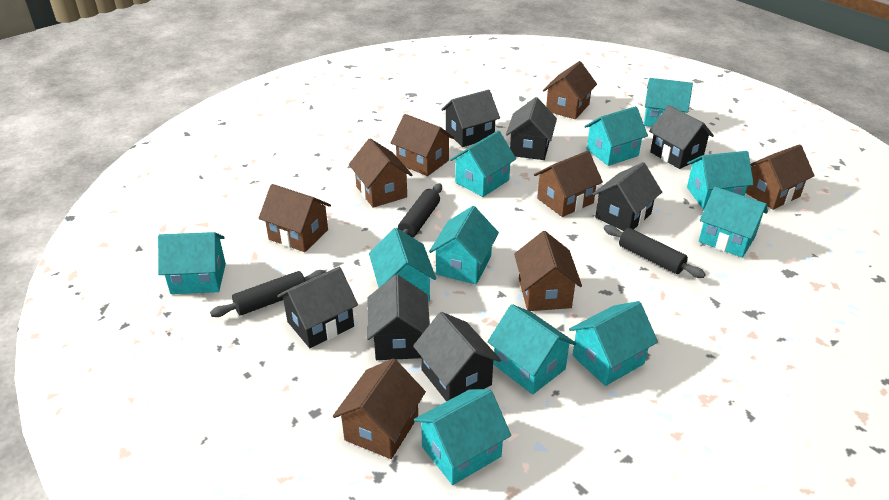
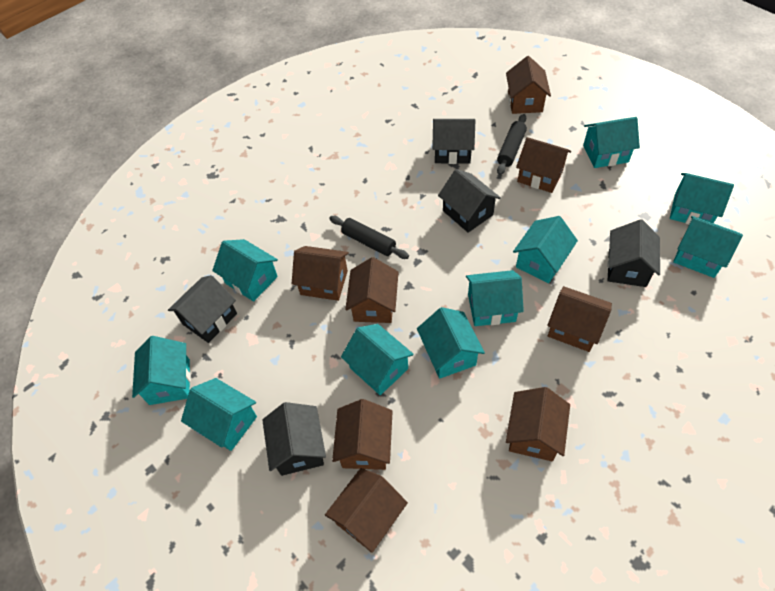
black house: 7 -> 5
black rolling pin: 3 -> 2
turquoise house: 11 -> 10

